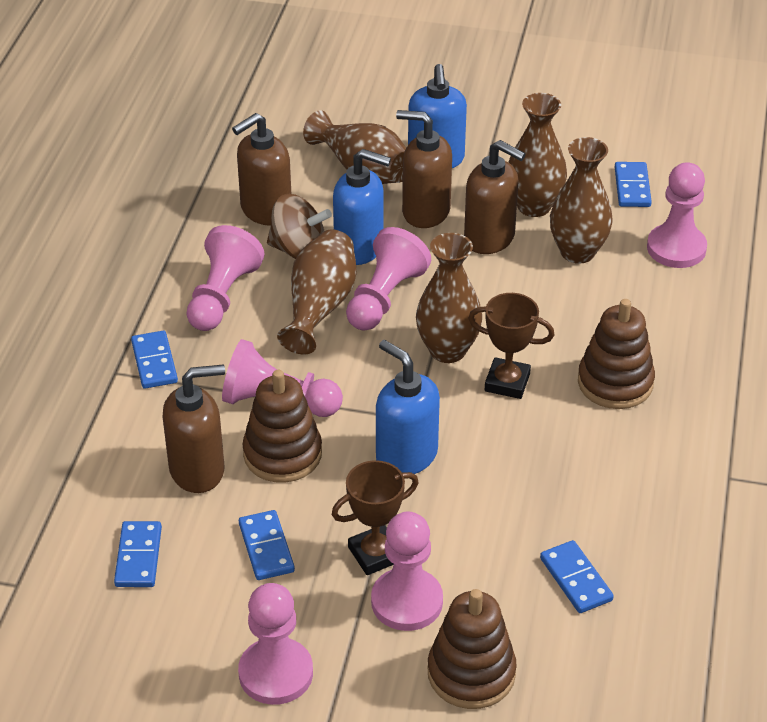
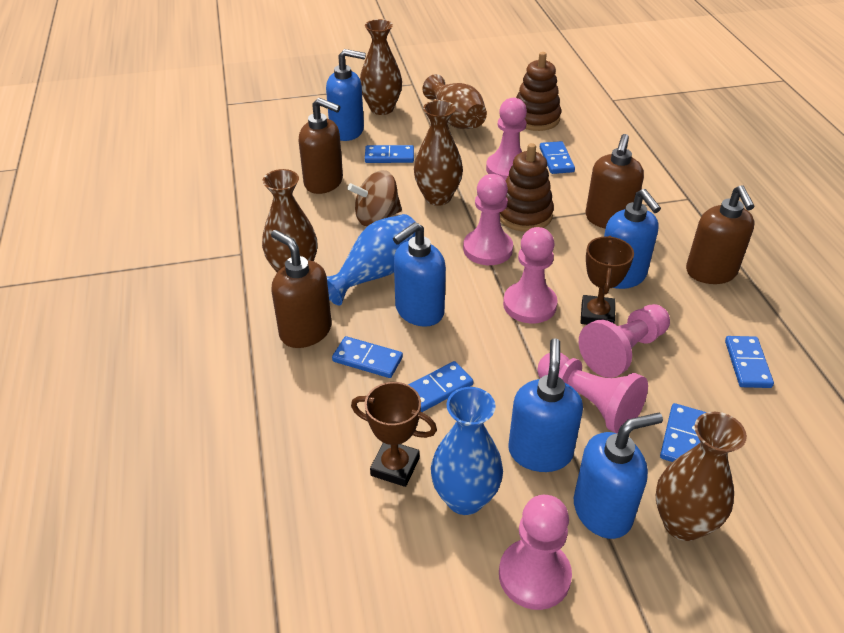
blue domino: 5 -> 6
blue soap dispenser: 3 -> 5
blue vase: 0 -> 2
brown stacking toy: 3 -> 2

